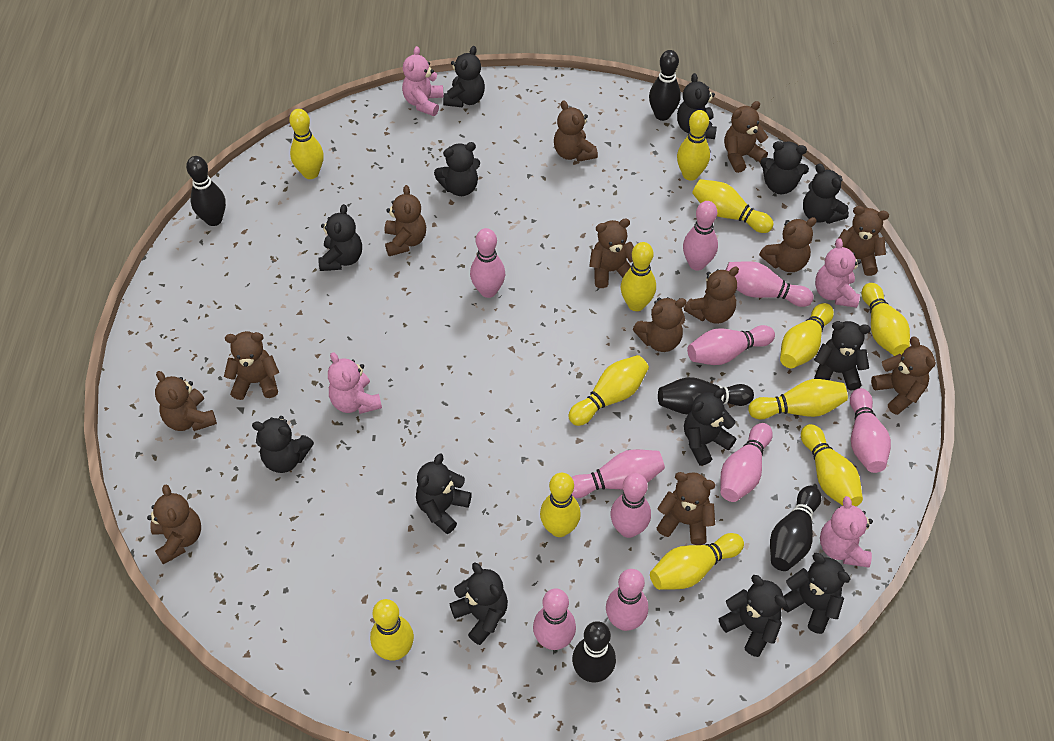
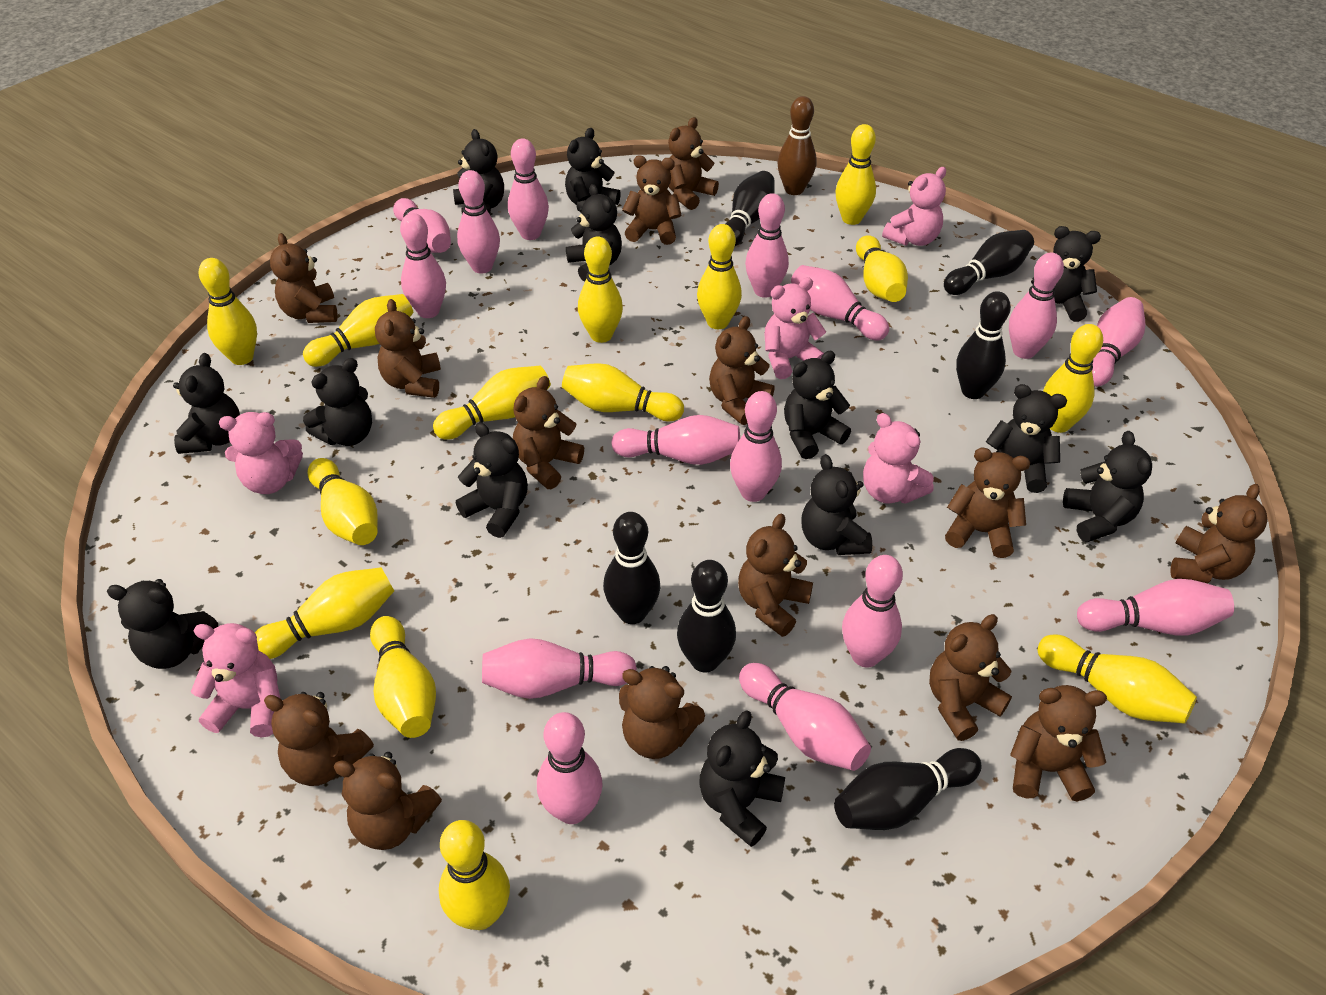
black bowling pin: 5 -> 6
brown bowling pin: 0 -> 1
brown teddy bear: 13 -> 14
pink bowling pin: 10 -> 15
pink teddy bear: 4 -> 5
yellow bowling pin: 12 -> 14

